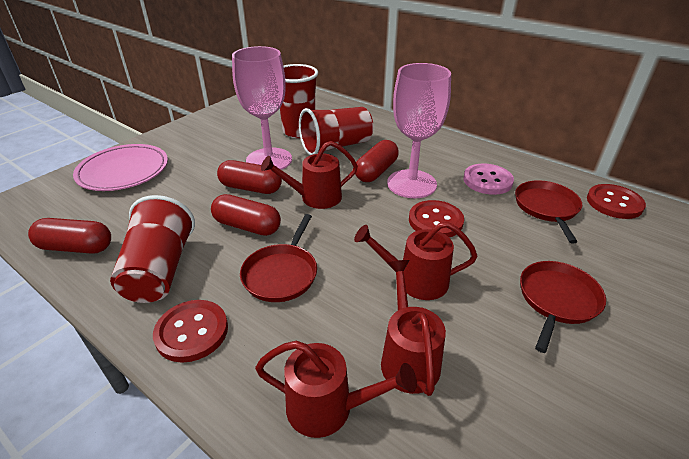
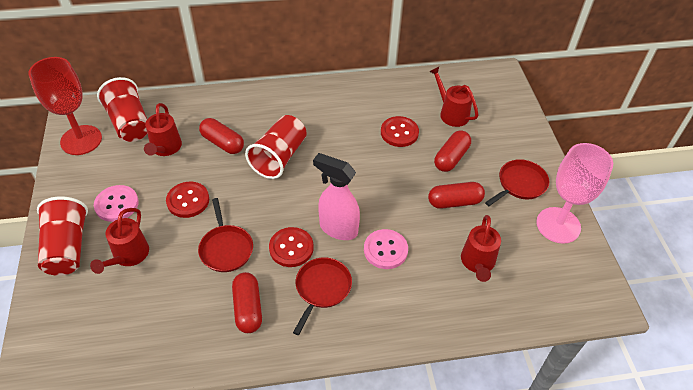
pink button: 1 -> 2
pink goblet: 2 -> 1
pink plate: 1 -> 0
pink spray bottle: 0 -> 1
red goblet: 0 -> 1

